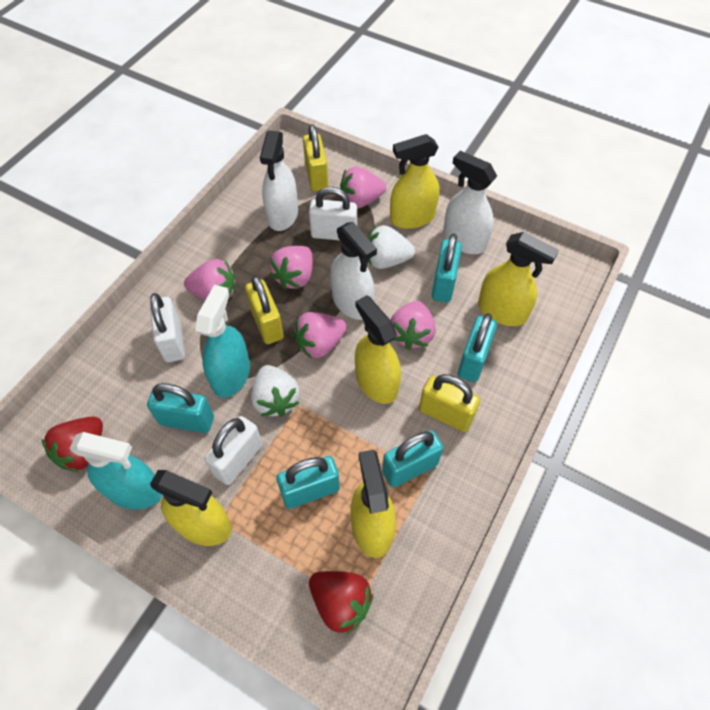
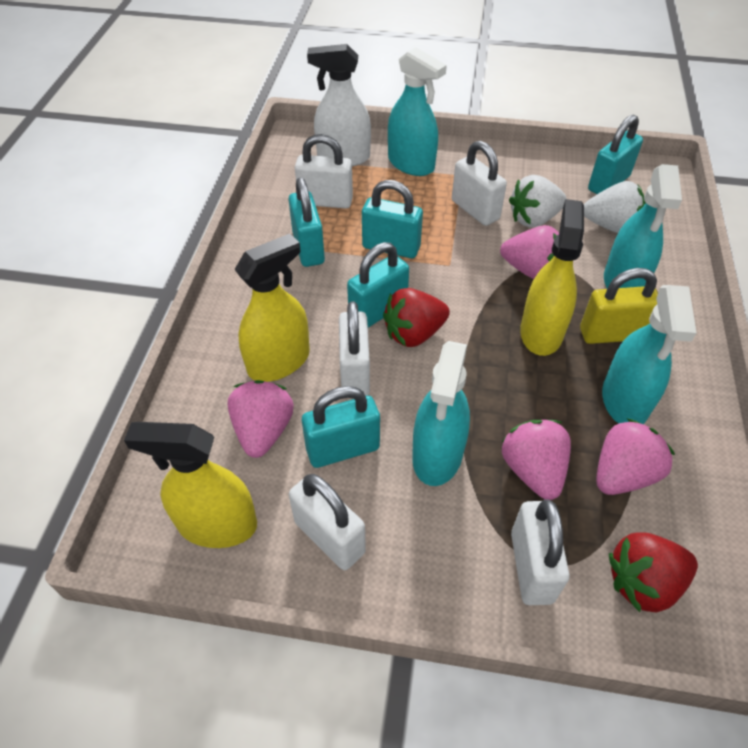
pink strawberry: 5 -> 4
turquoise spray bottle: 2 -> 4
white padlock: 3 -> 5
white spray bottle: 3 -> 1
yellow padlock: 3 -> 1
yellow spray bottle: 5 -> 3

